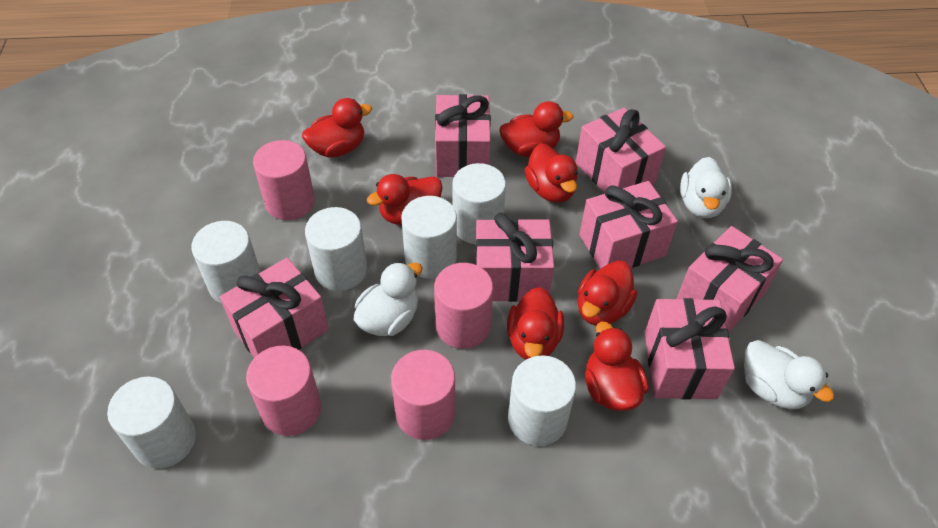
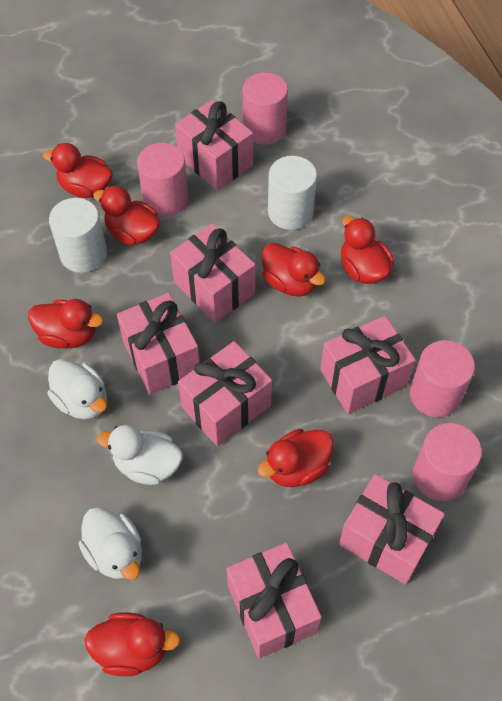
white cylinder: 6 -> 2

